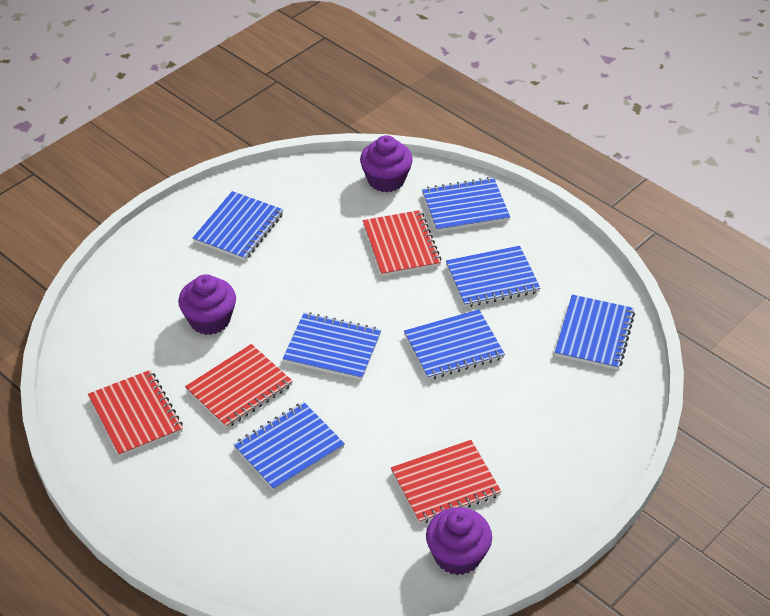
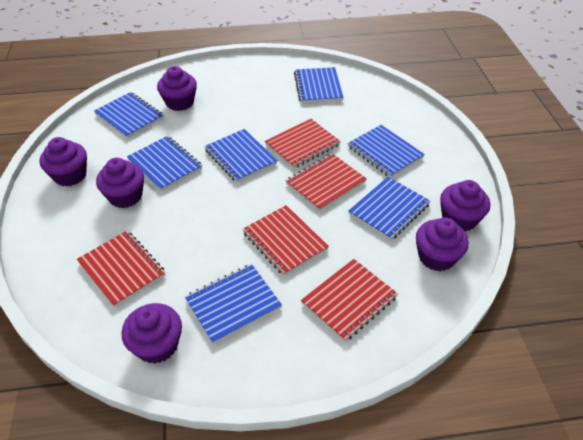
purple cupcake: 3 -> 6
red notebook: 4 -> 5

